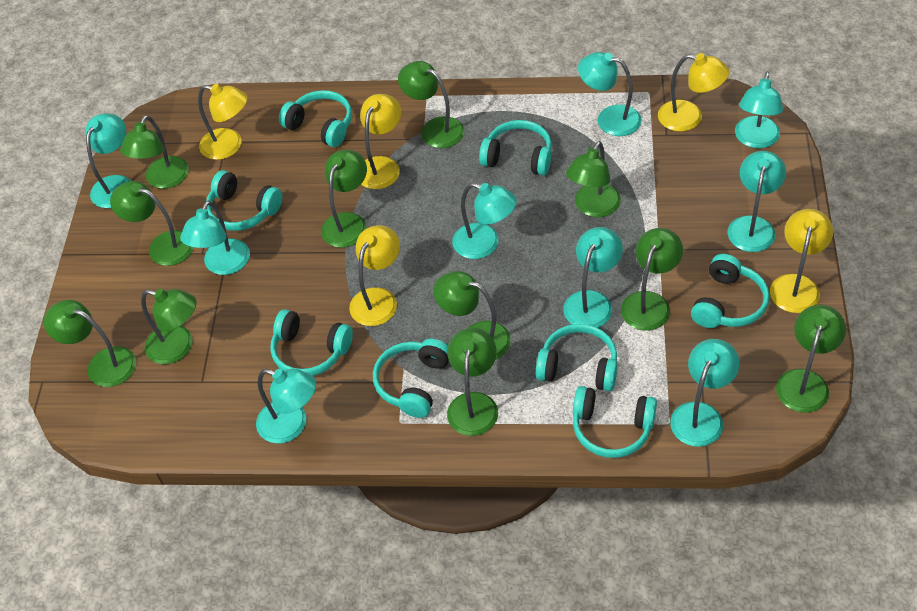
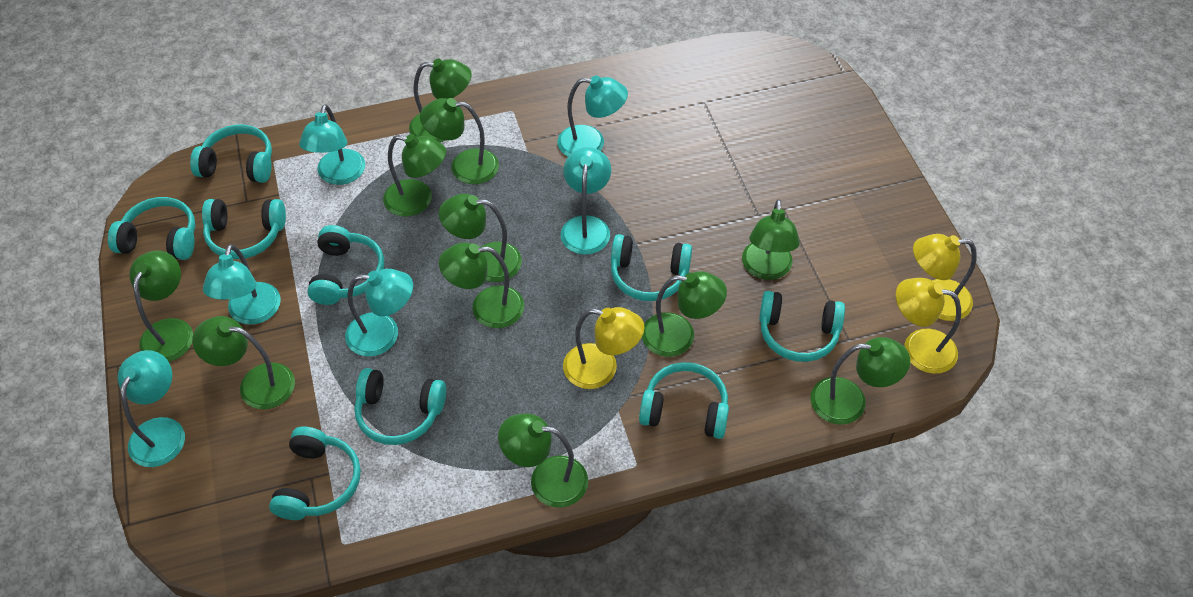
turquoise headphones: 8 -> 9
turquoise lamp: 9 -> 6
yellow lamp: 5 -> 3

